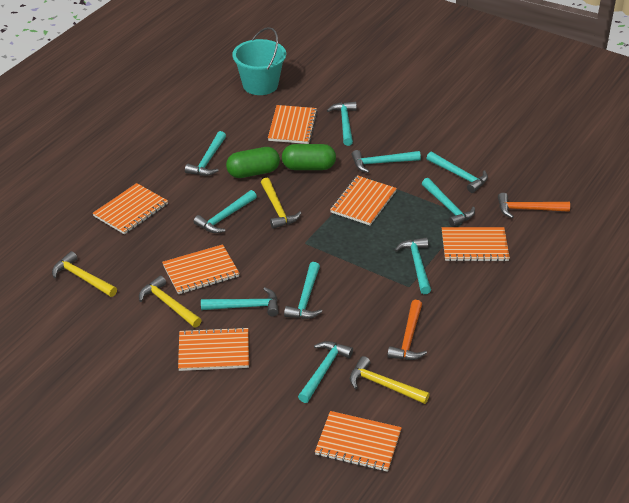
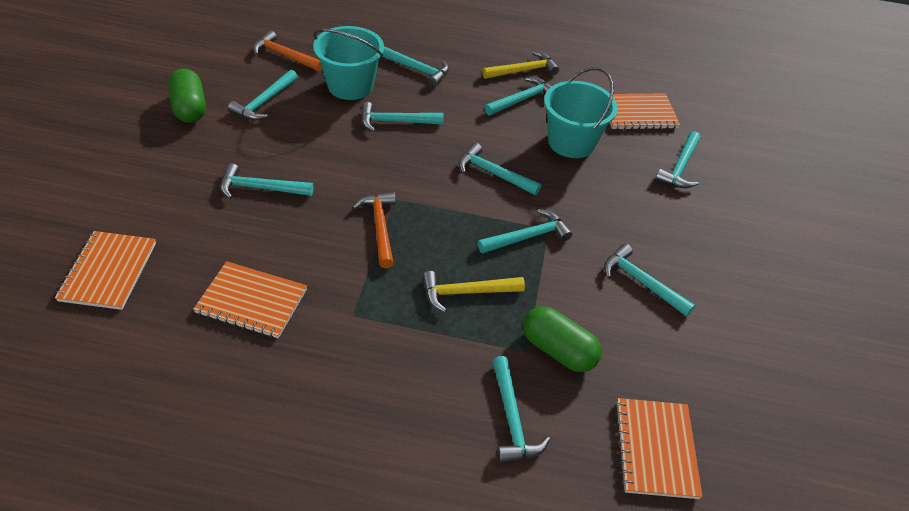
orange notebook: 7 -> 4
turquoise bucket: 1 -> 2
yellow hammer: 4 -> 2

